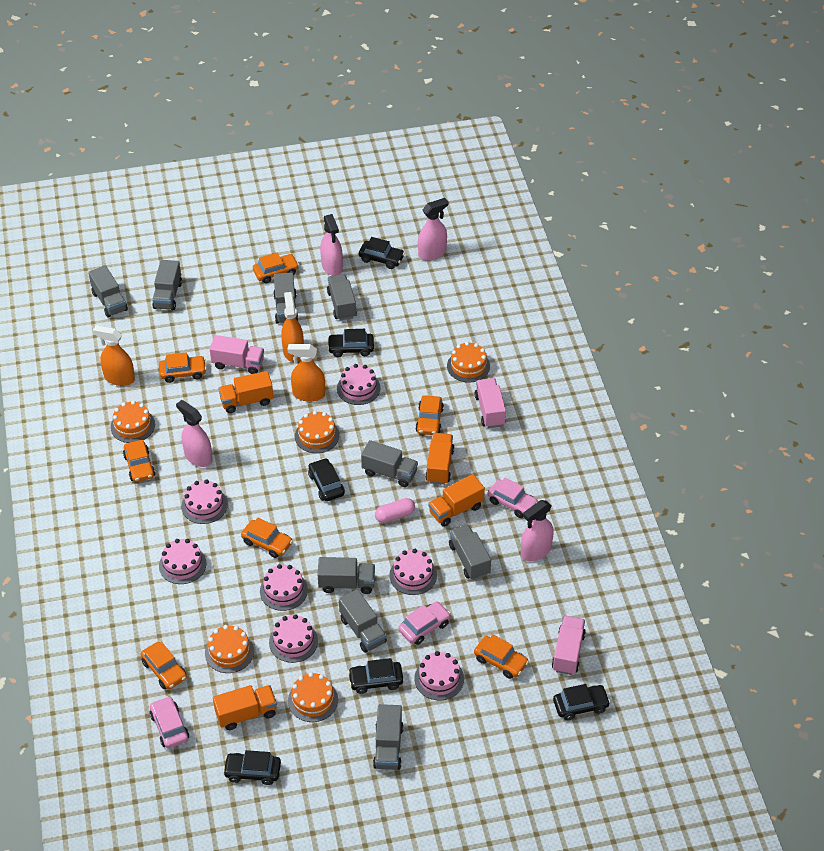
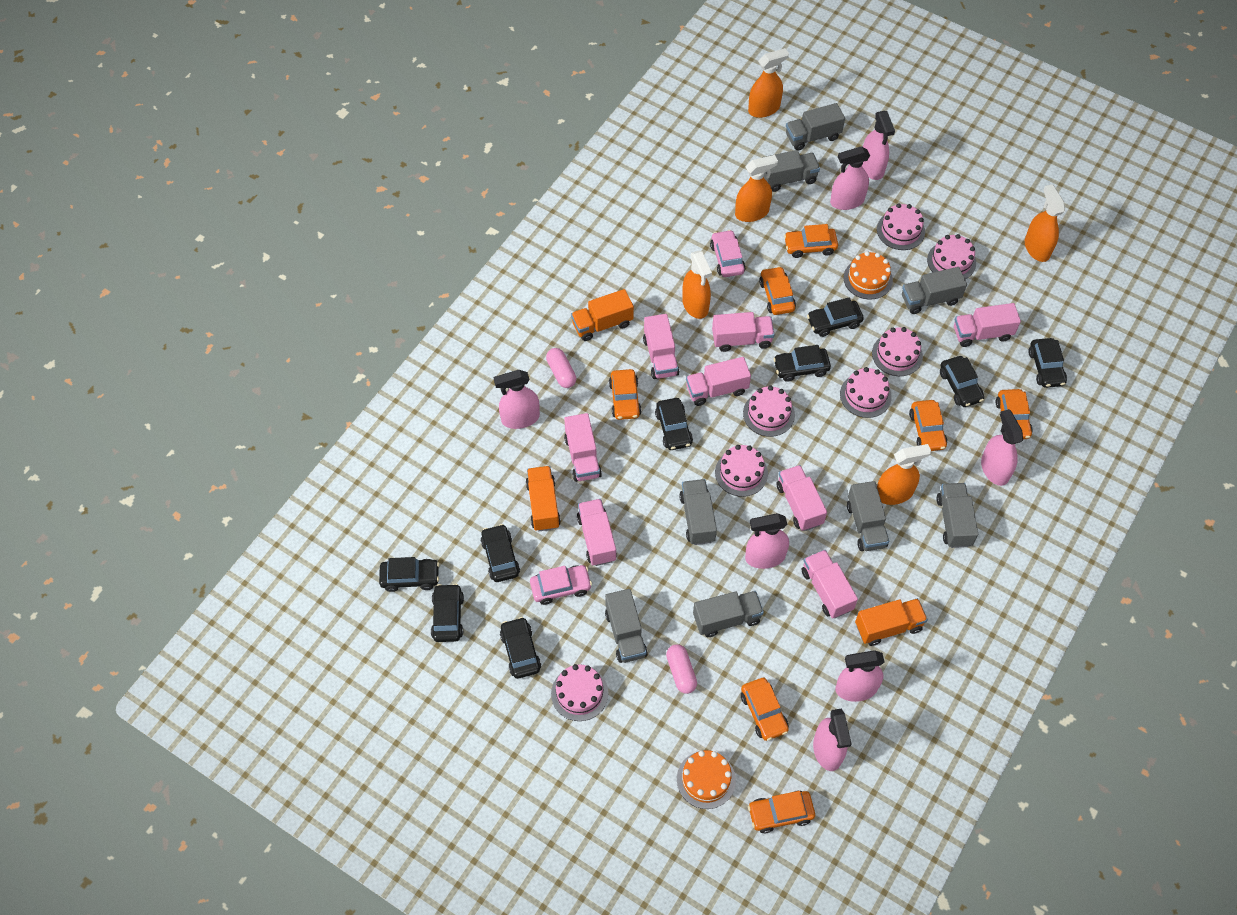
black car: 6 -> 9
grey truck: 9 -> 8
orange cake: 5 -> 2
orange spray bottle: 3 -> 5
orange truck: 4 -> 3
pink capsule: 1 -> 2
pink car: 3 -> 2
pink spray bottle: 4 -> 7
pink truck: 3 -> 8

